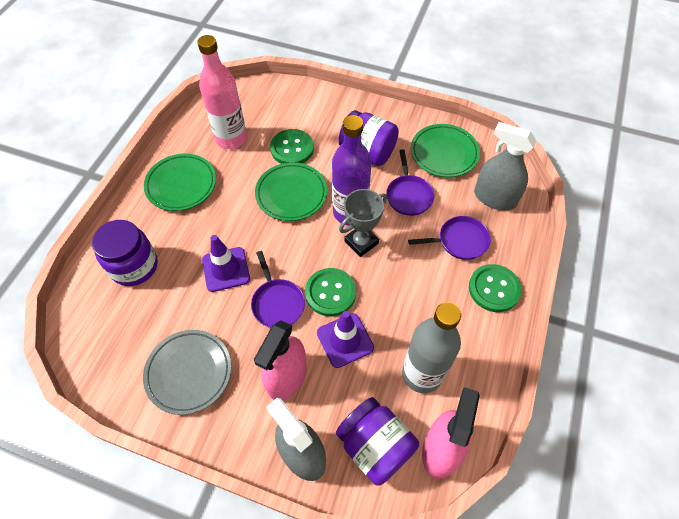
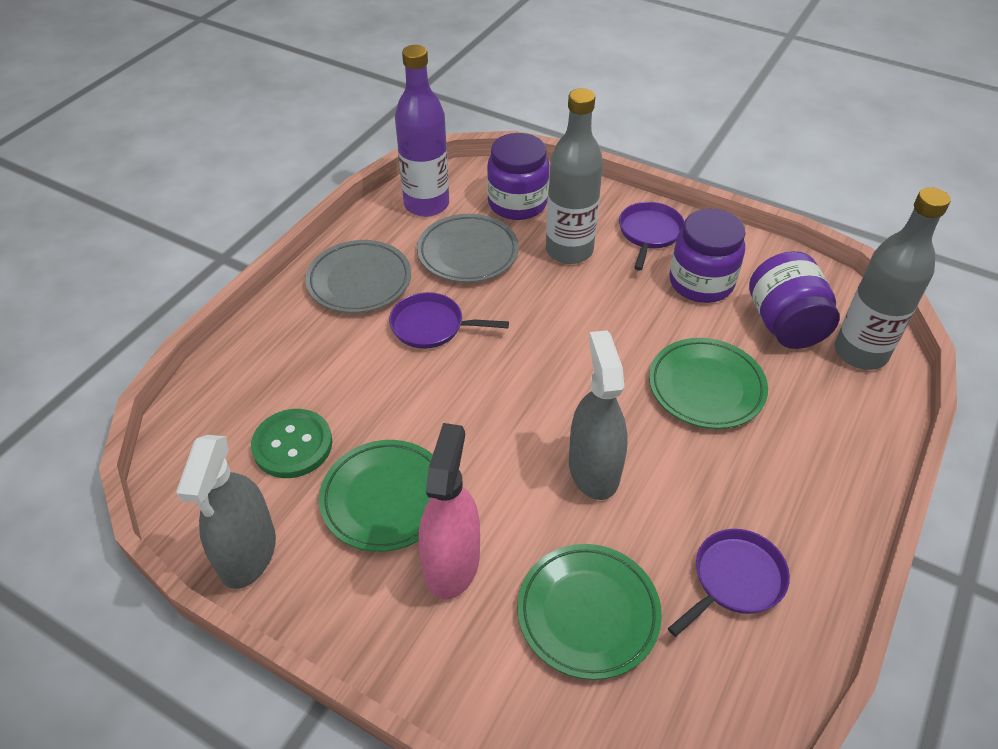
green button: 3 -> 1
grey bottle: 1 -> 2
grey plate: 1 -> 2
grey trophy: 1 -> 0
pink bottle: 1 -> 0
pink spray bottle: 2 -> 1
purple traffic cone: 2 -> 0

